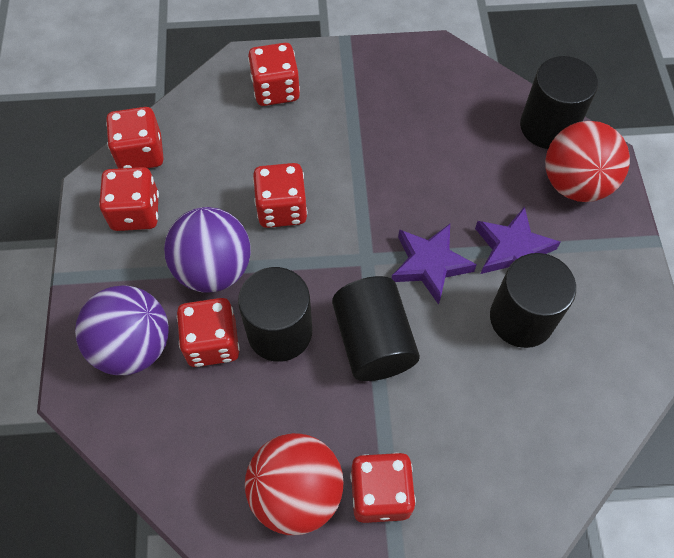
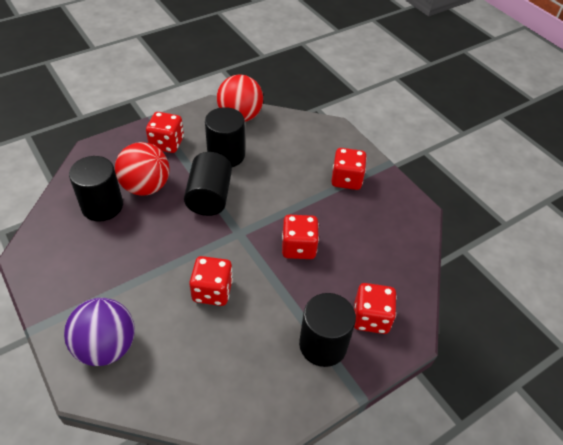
purple ball: 2 -> 1
purple star: 2 -> 0
red dice: 6 -> 5

